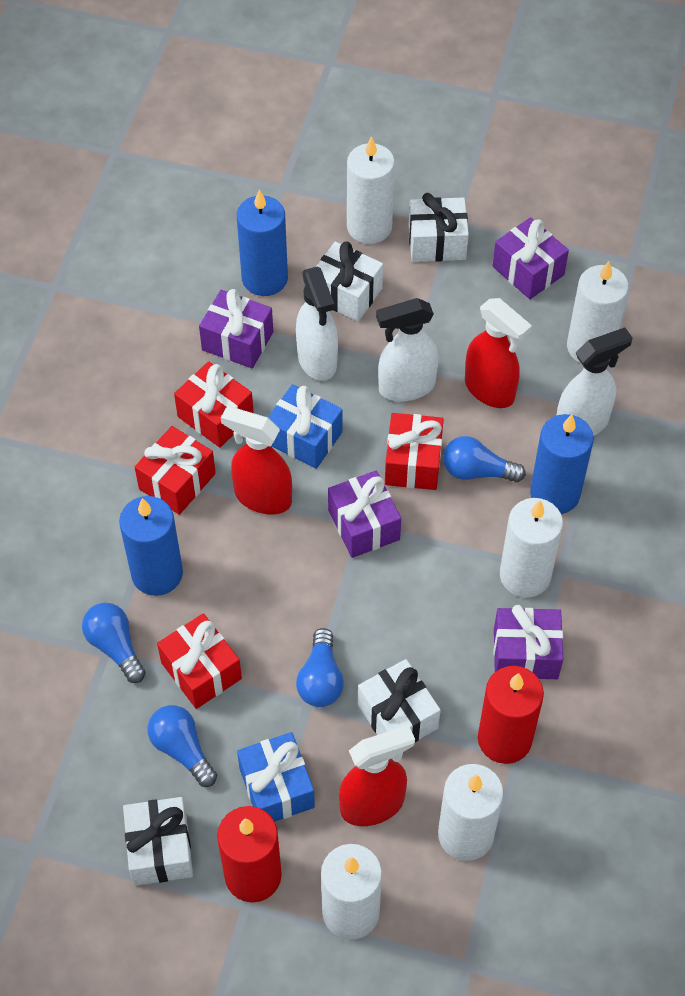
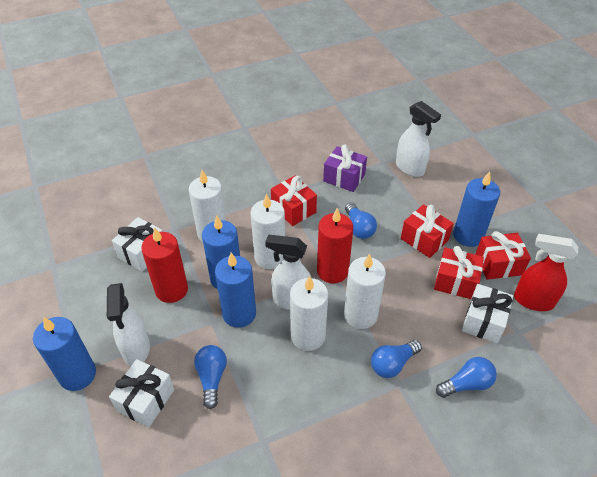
blue candle: 3 -> 4
blue gift: 2 -> 0
purple gift: 4 -> 1
red spray bottle: 3 -> 1
white candle: 5 -> 4
white gift: 4 -> 3

